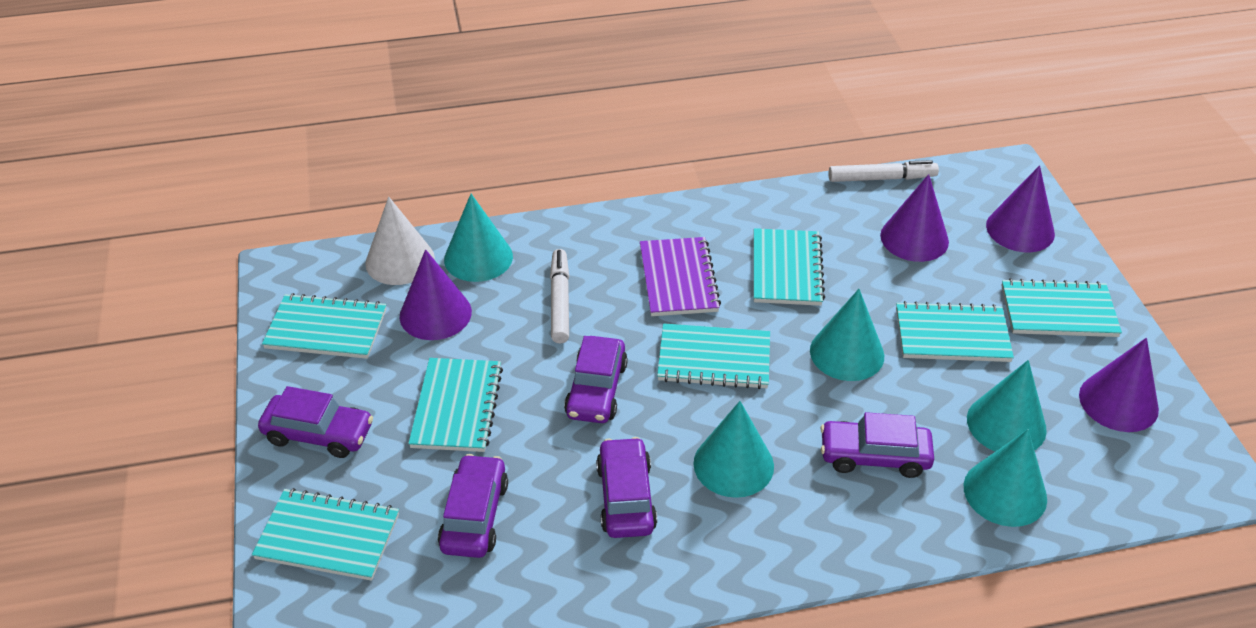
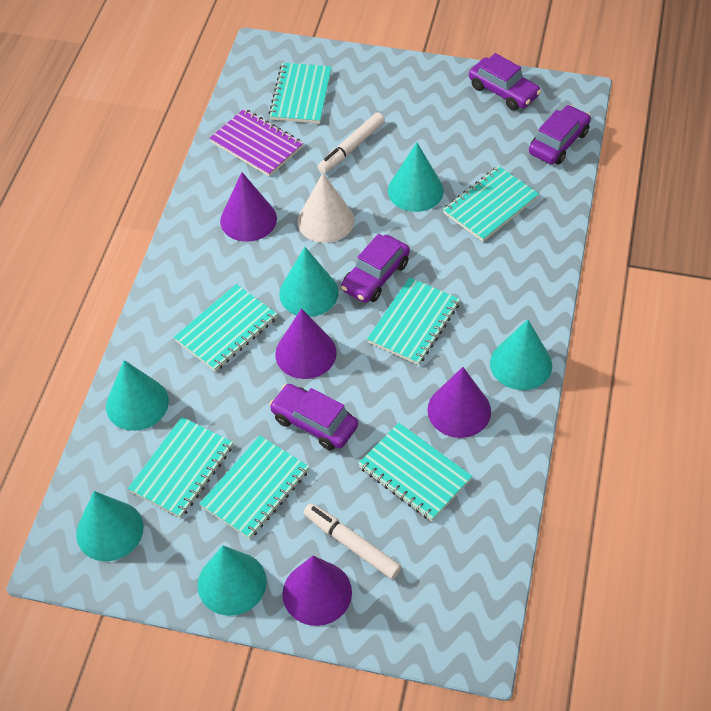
purple car: 5 -> 4
turquoise cone: 5 -> 6

